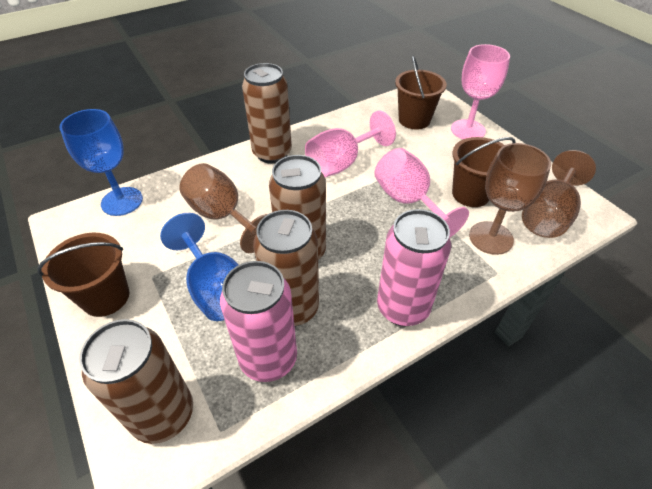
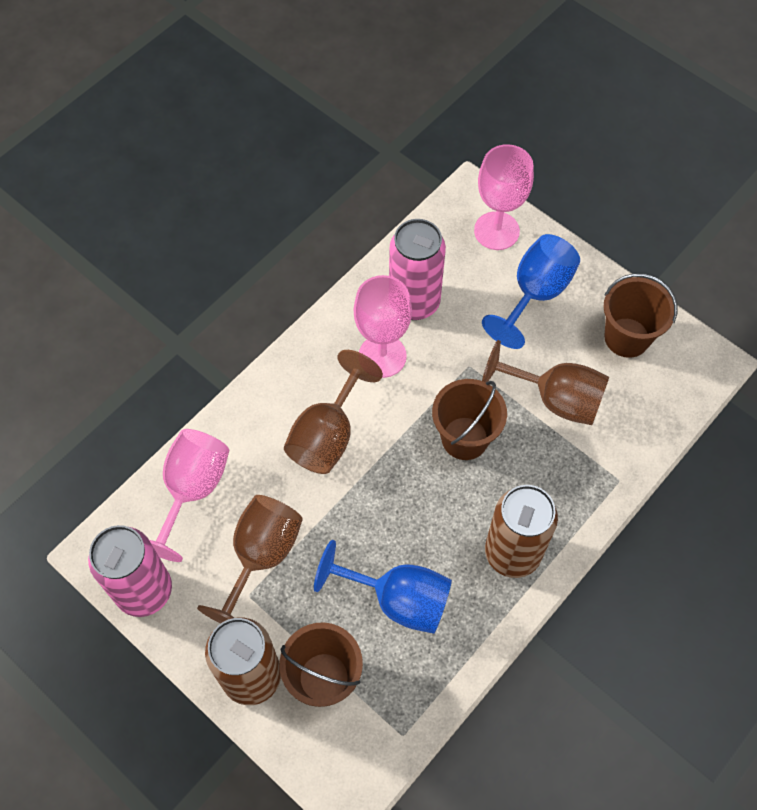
brown can: 4 -> 2

